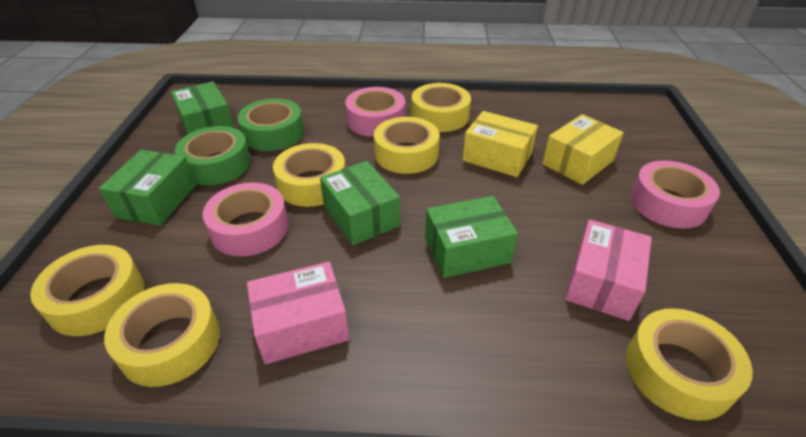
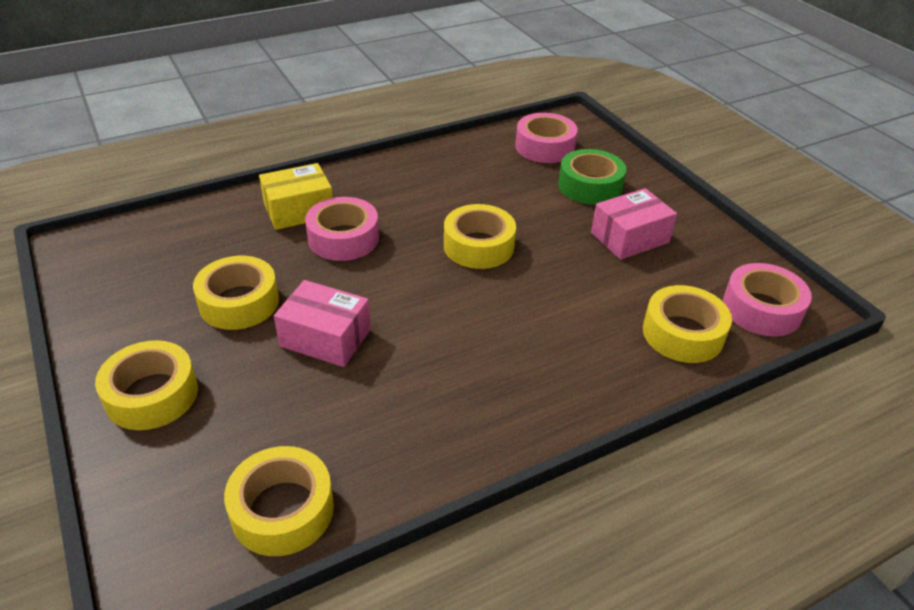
green box: 4 -> 0
green tape: 2 -> 1
yellow box: 2 -> 1
yellow tape: 6 -> 5

